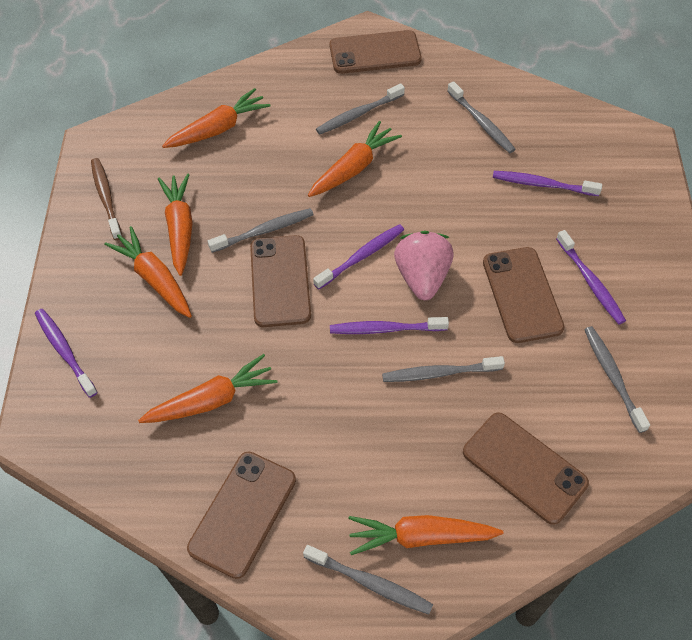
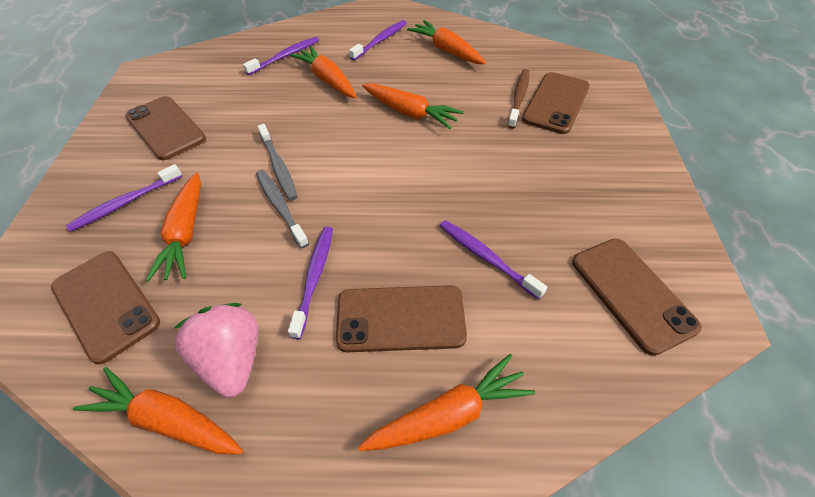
grey toothbrush: 6 -> 2

